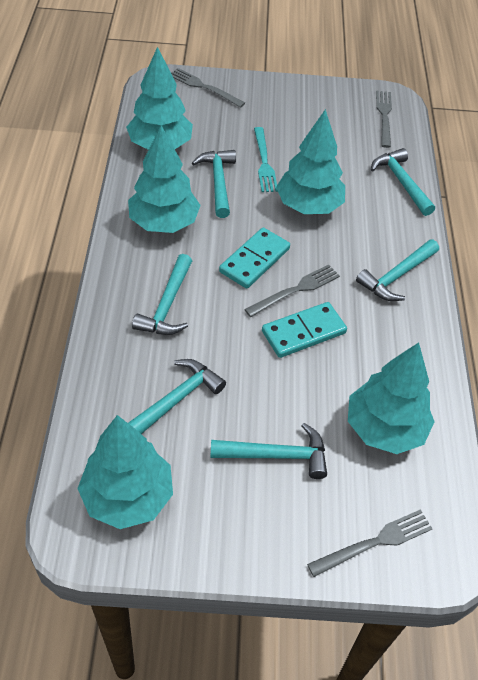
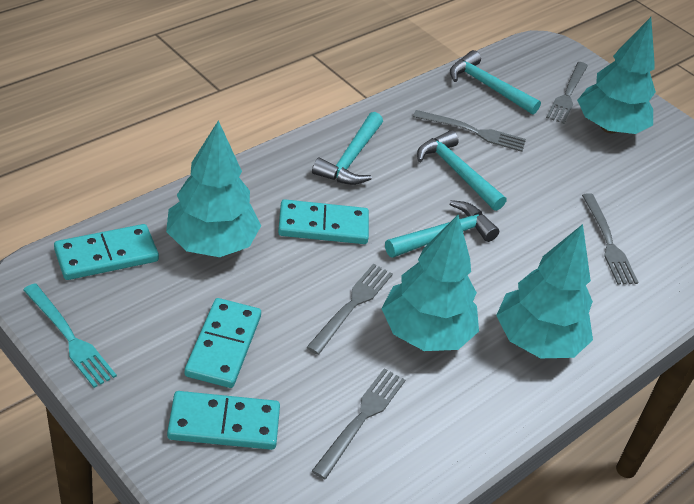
grey fork: 4 -> 5
turquoise domino: 2 -> 4
turquoise hammer: 6 -> 4
turquoise tree: 5 -> 4

